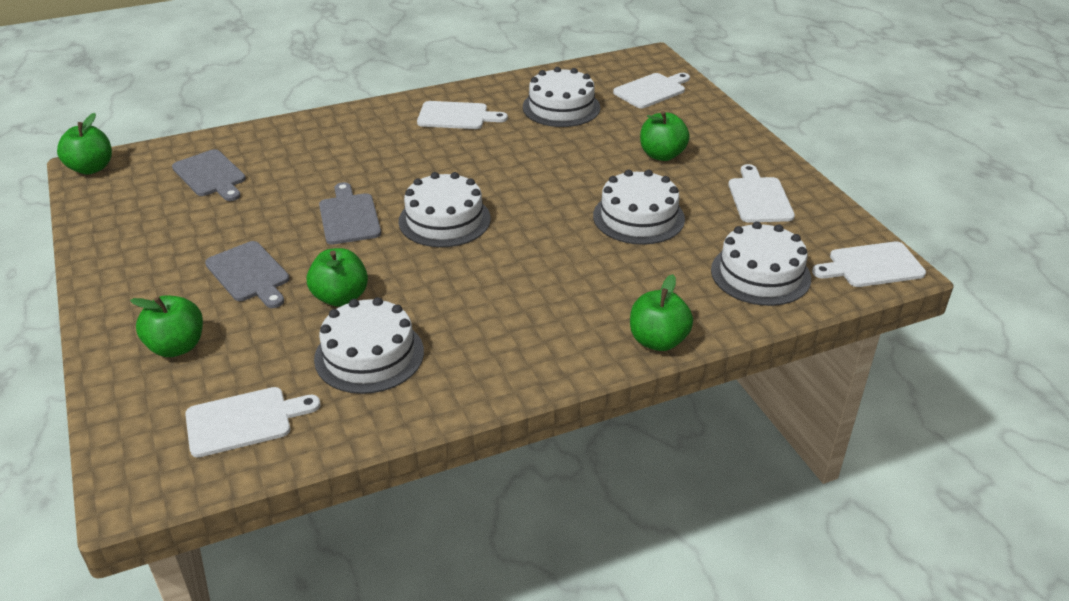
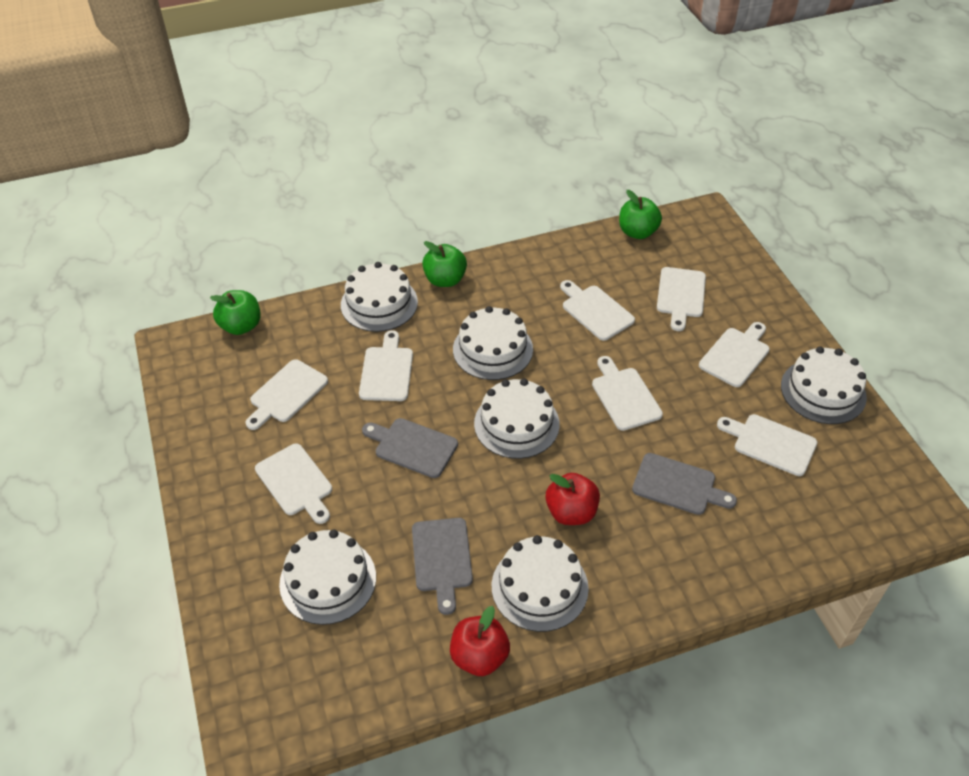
green apple: 5 -> 3
red apple: 0 -> 2
white cake: 5 -> 6
white cutting board: 5 -> 8

